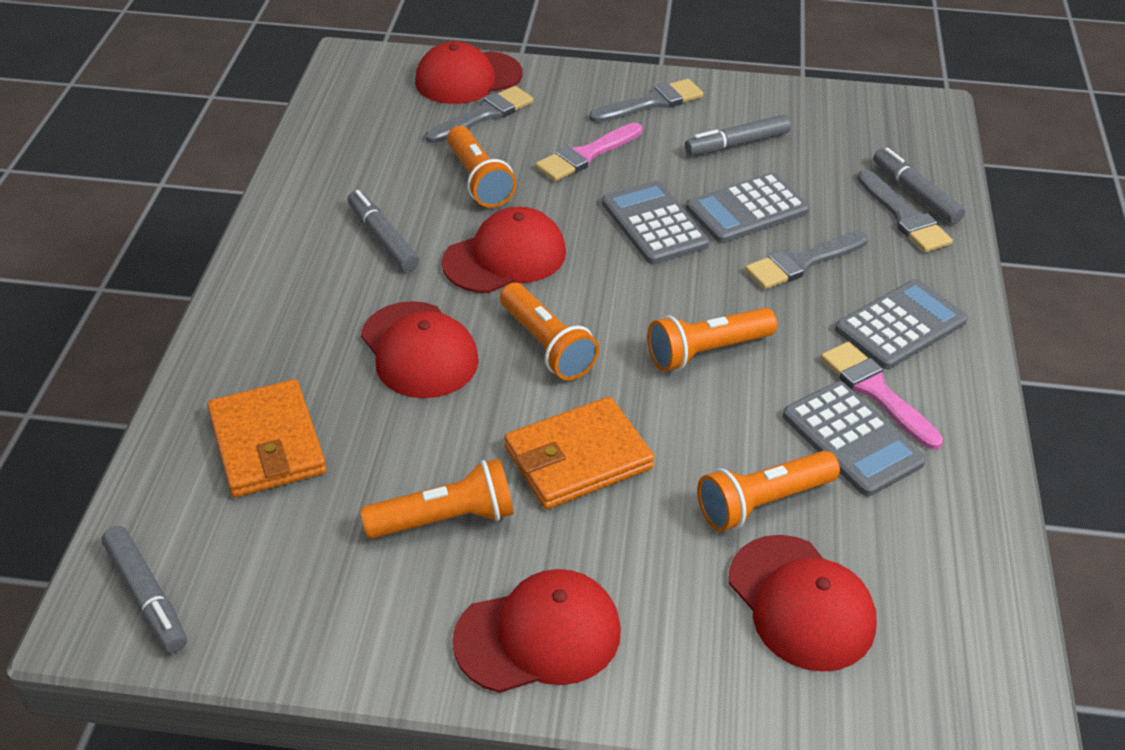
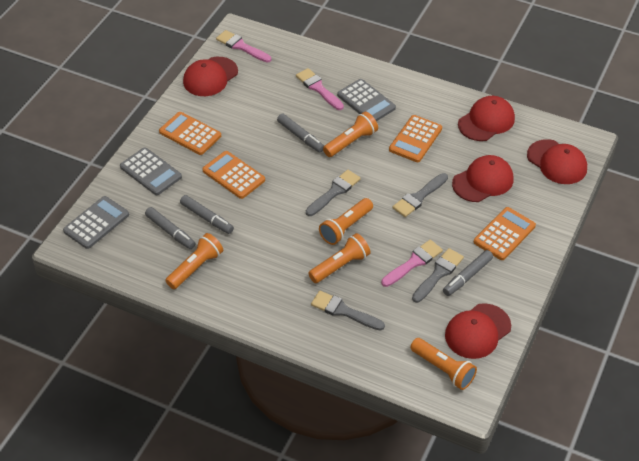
grey calculator: 4 -> 3
orange calculator: 0 -> 4
orange wallet: 2 -> 0
pink brush: 2 -> 3

